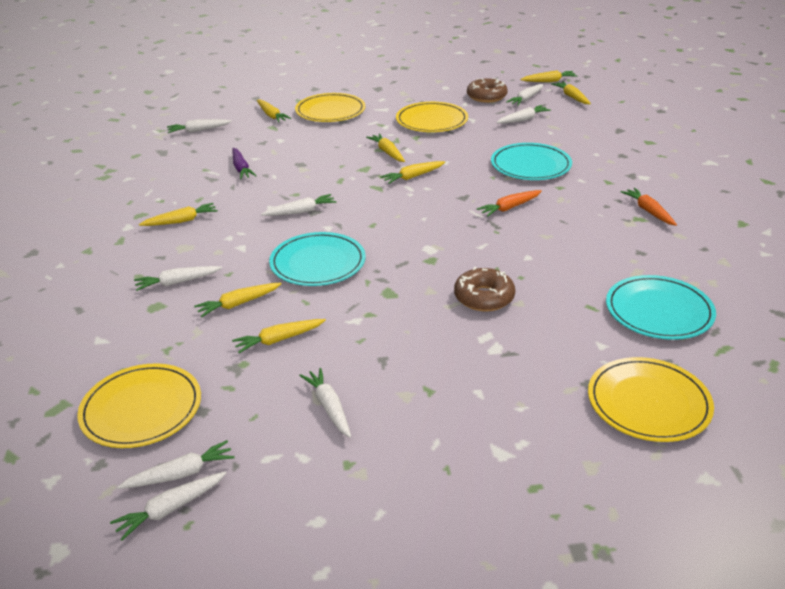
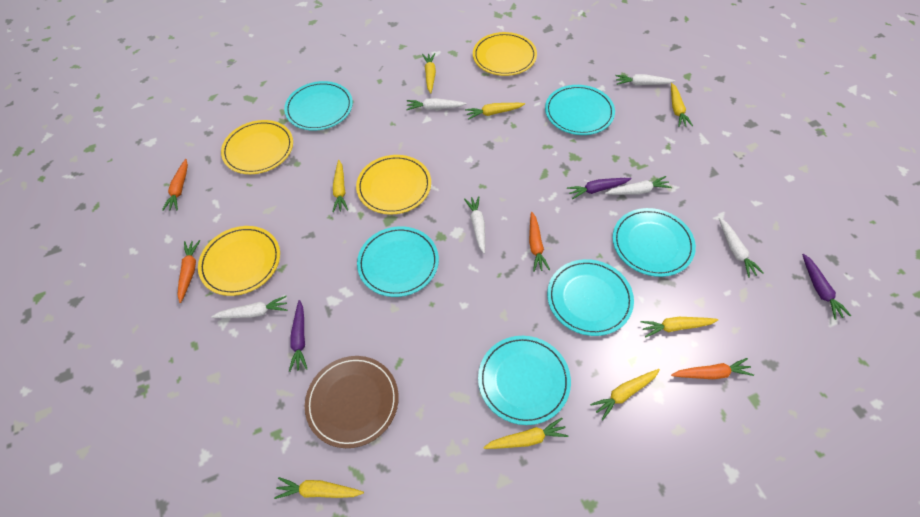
brown donut: 2 -> 0
brown plate: 0 -> 1
orange carrot: 2 -> 4
purple carrot: 1 -> 3
turquoise plate: 3 -> 6
white carrot: 8 -> 6

